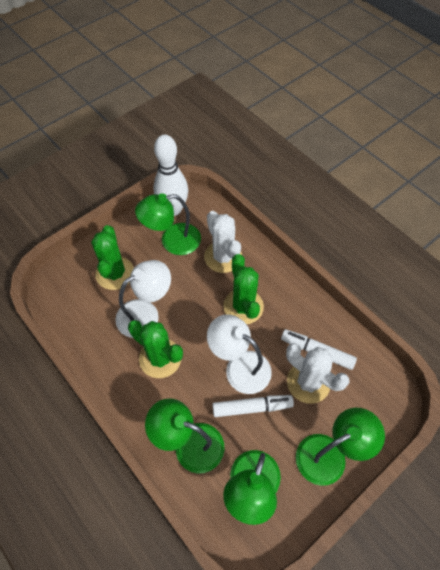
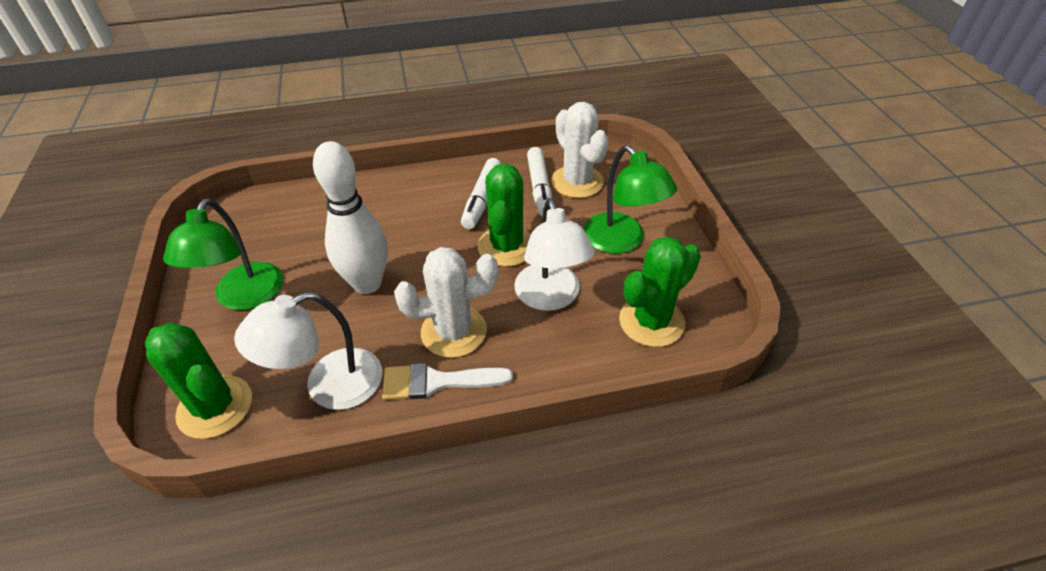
green lamp: 4 -> 2
white brush: 0 -> 1

